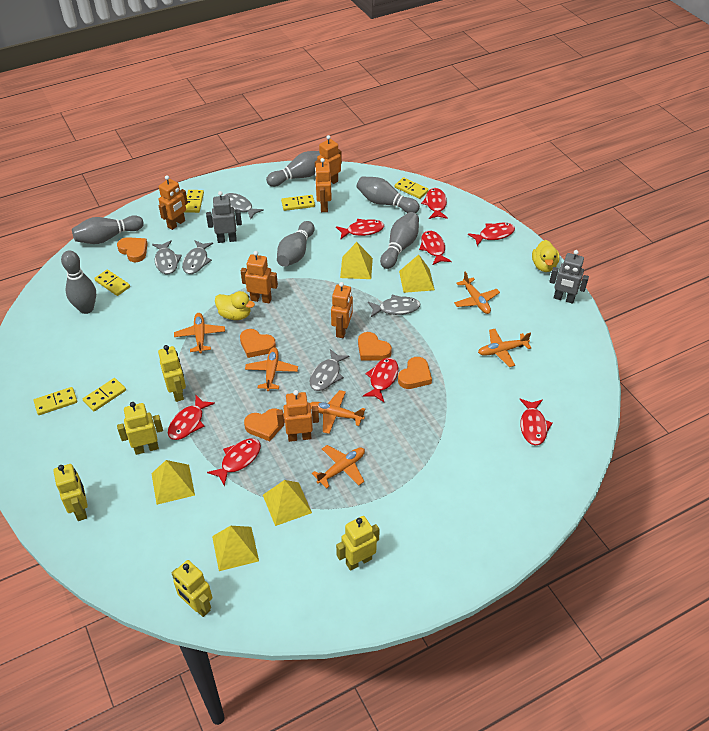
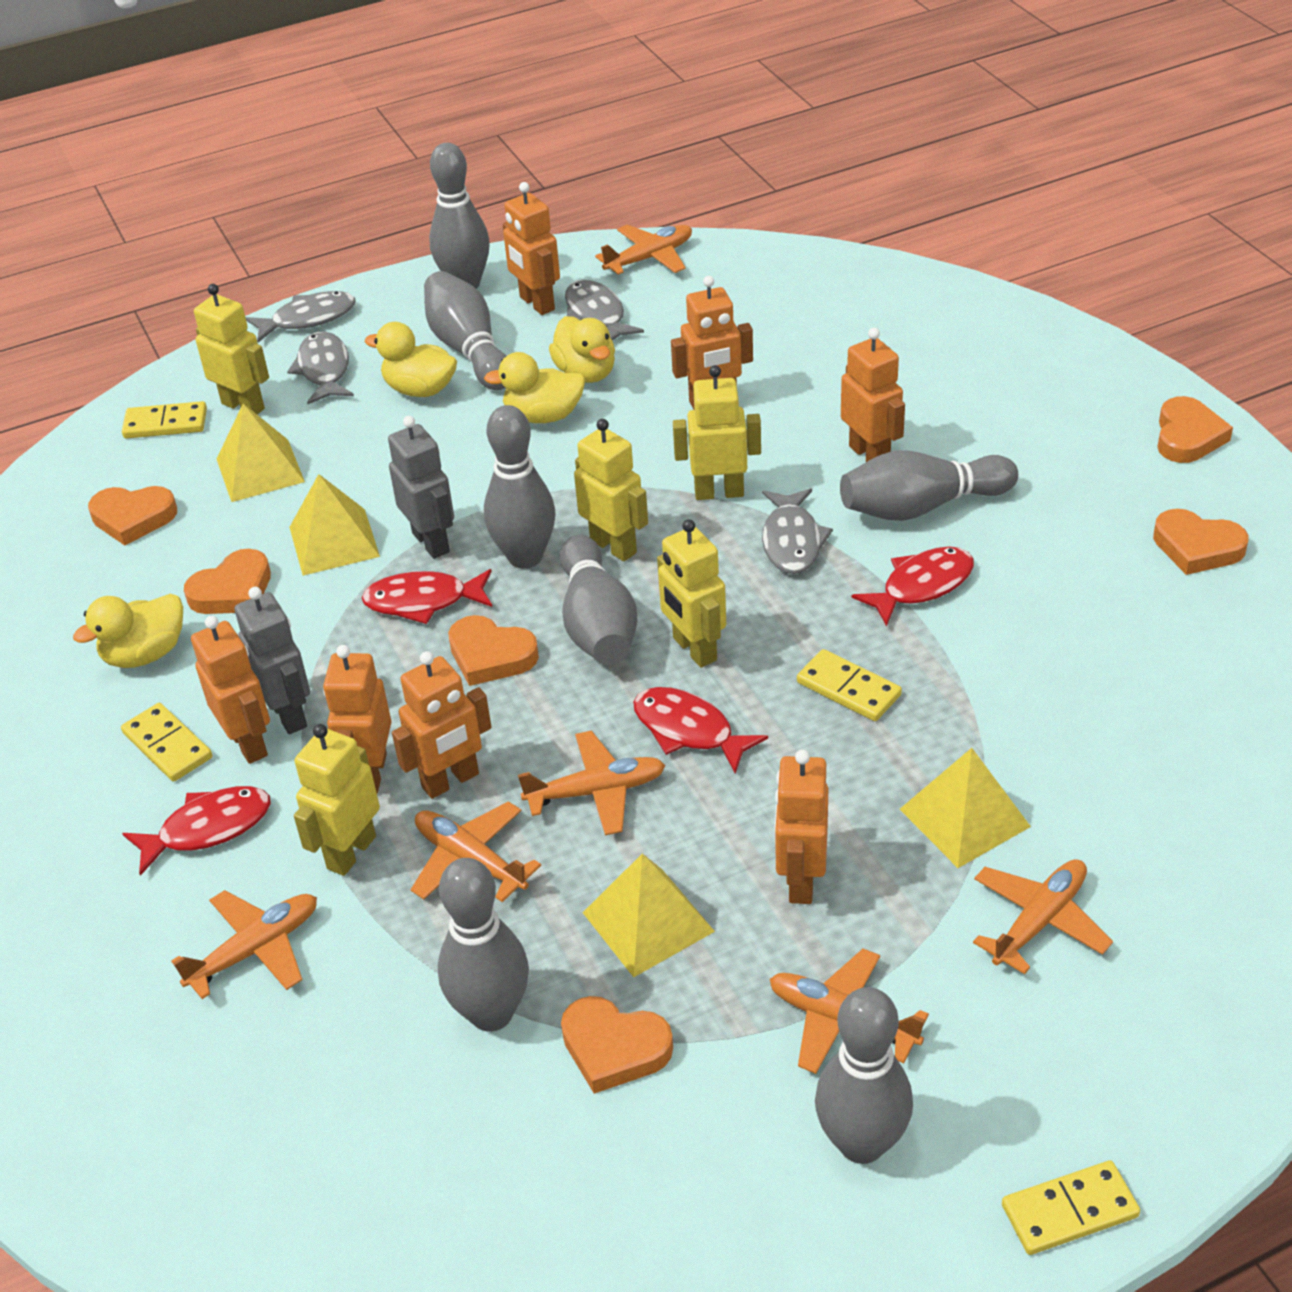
grey bowling pin: 6 -> 7
grey fish: 5 -> 4
orange heart: 5 -> 6
orange robot: 6 -> 7
red fish: 8 -> 4
yellow domino: 6 -> 4
yellow duck: 2 -> 4
yellow pyramid: 5 -> 4

